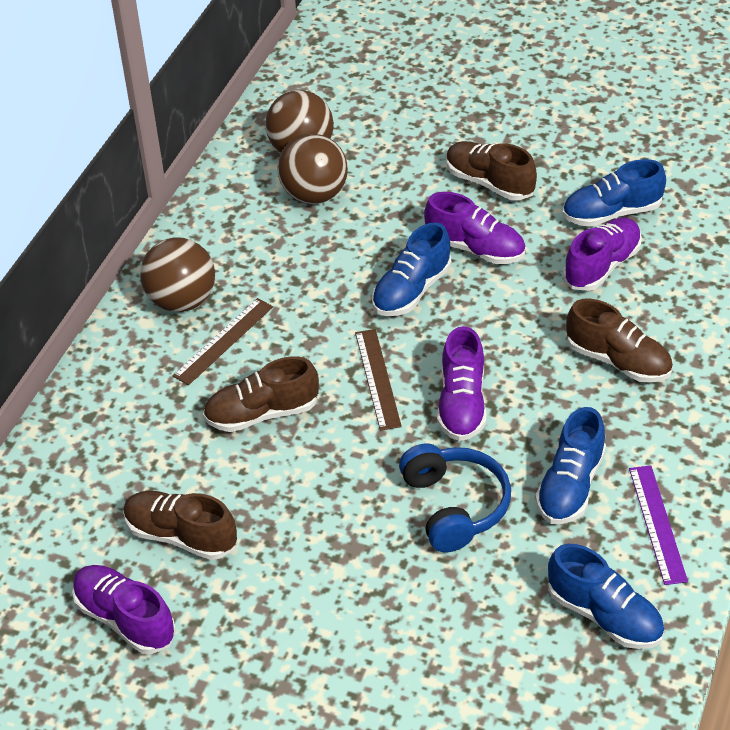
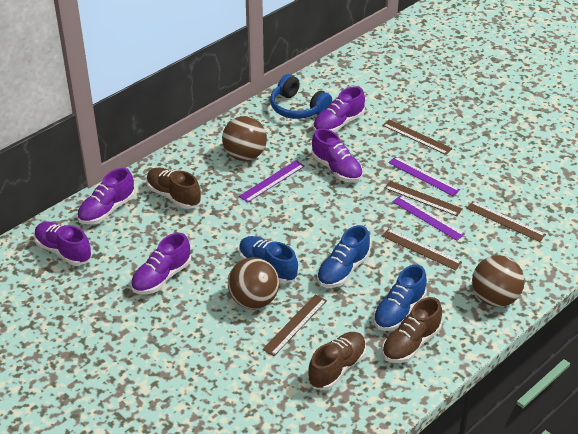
blue shoe: 4 -> 3
brown ruler: 2 -> 5
brown shoe: 4 -> 3
purple ruler: 1 -> 3
purple shoe: 4 -> 5

